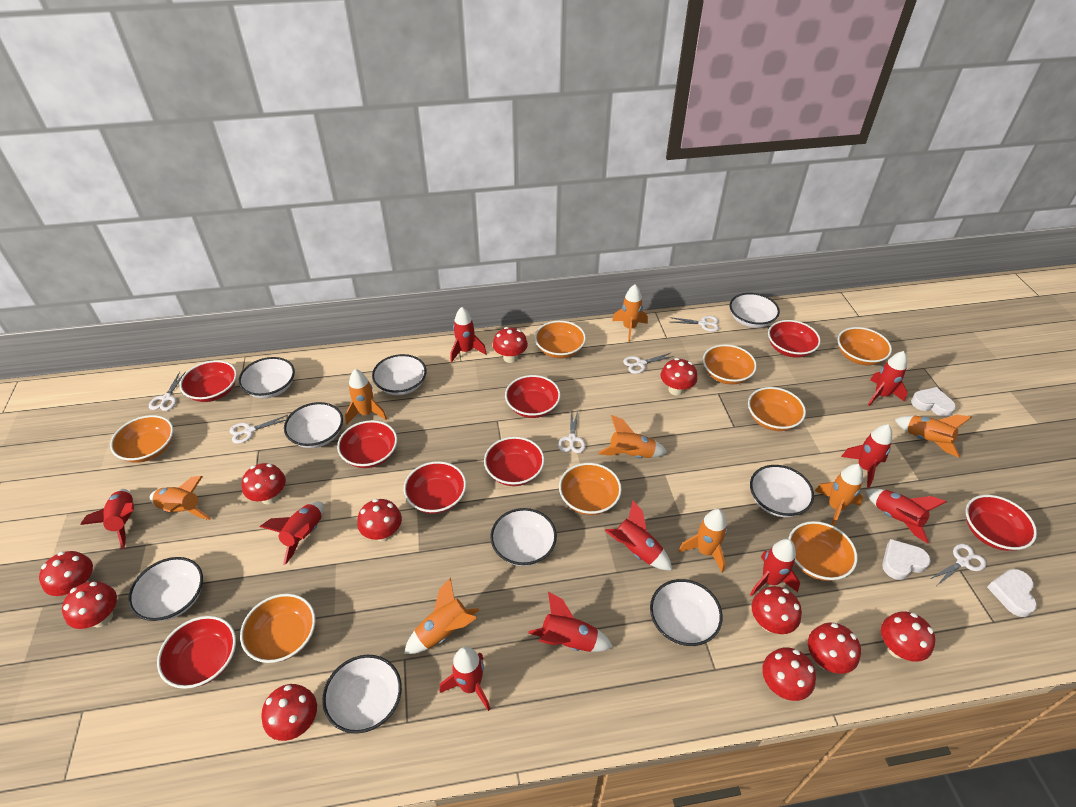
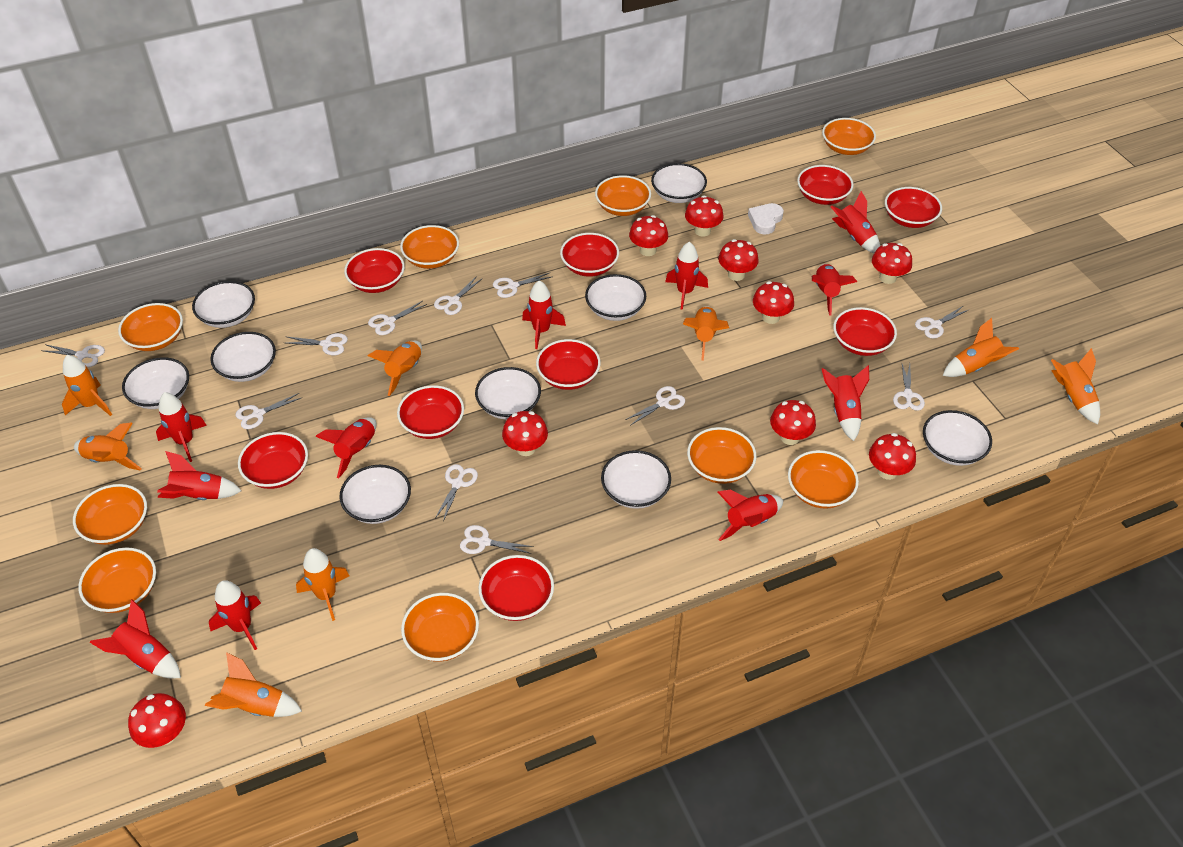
orange bowl: 8 -> 9
red bowl: 8 -> 9
red mushroom: 11 -> 9
red rocket: 10 -> 11
white heart: 3 -> 1
white scissors: 6 -> 11

